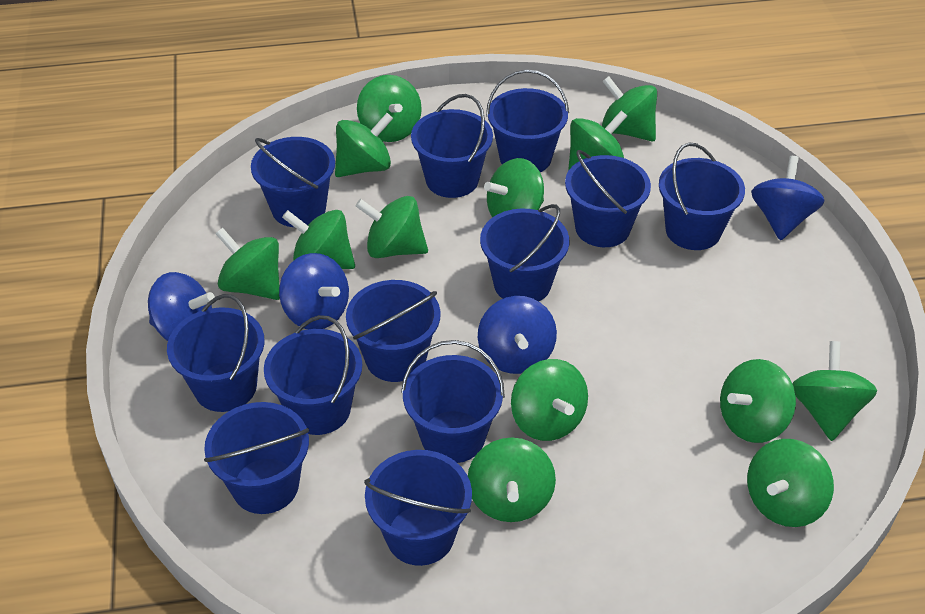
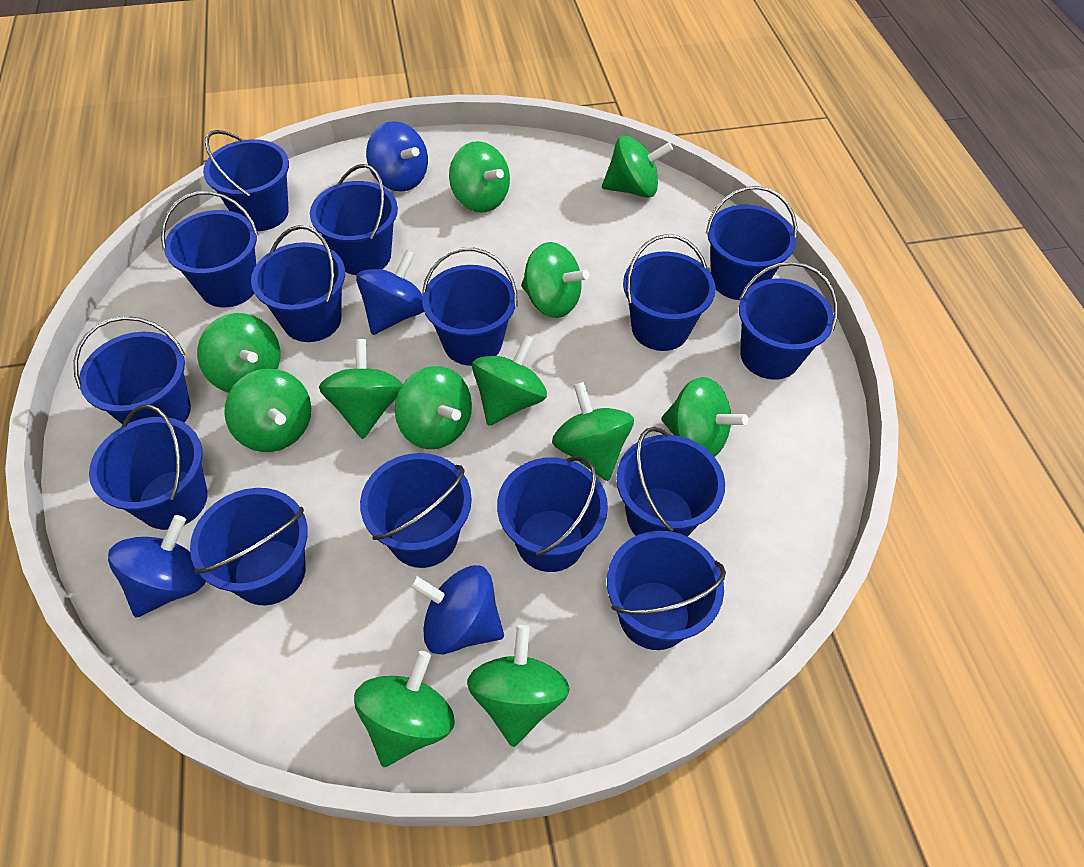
blue bucket: 12 -> 15
green spinning top: 13 -> 12

